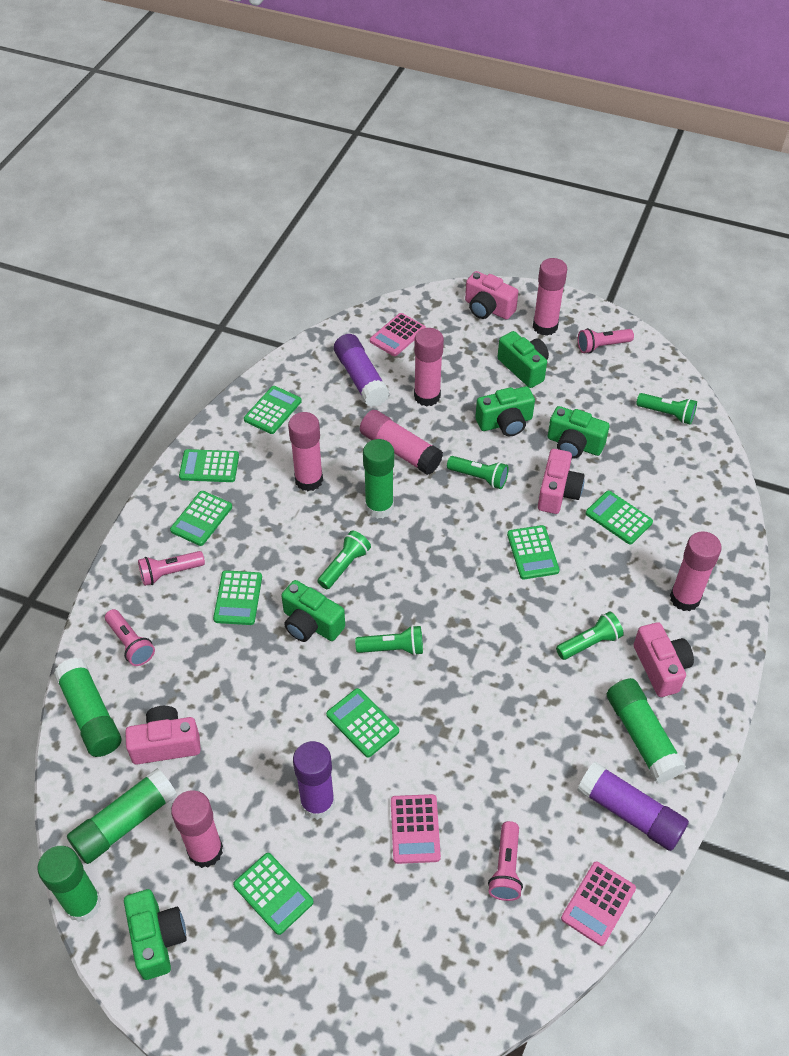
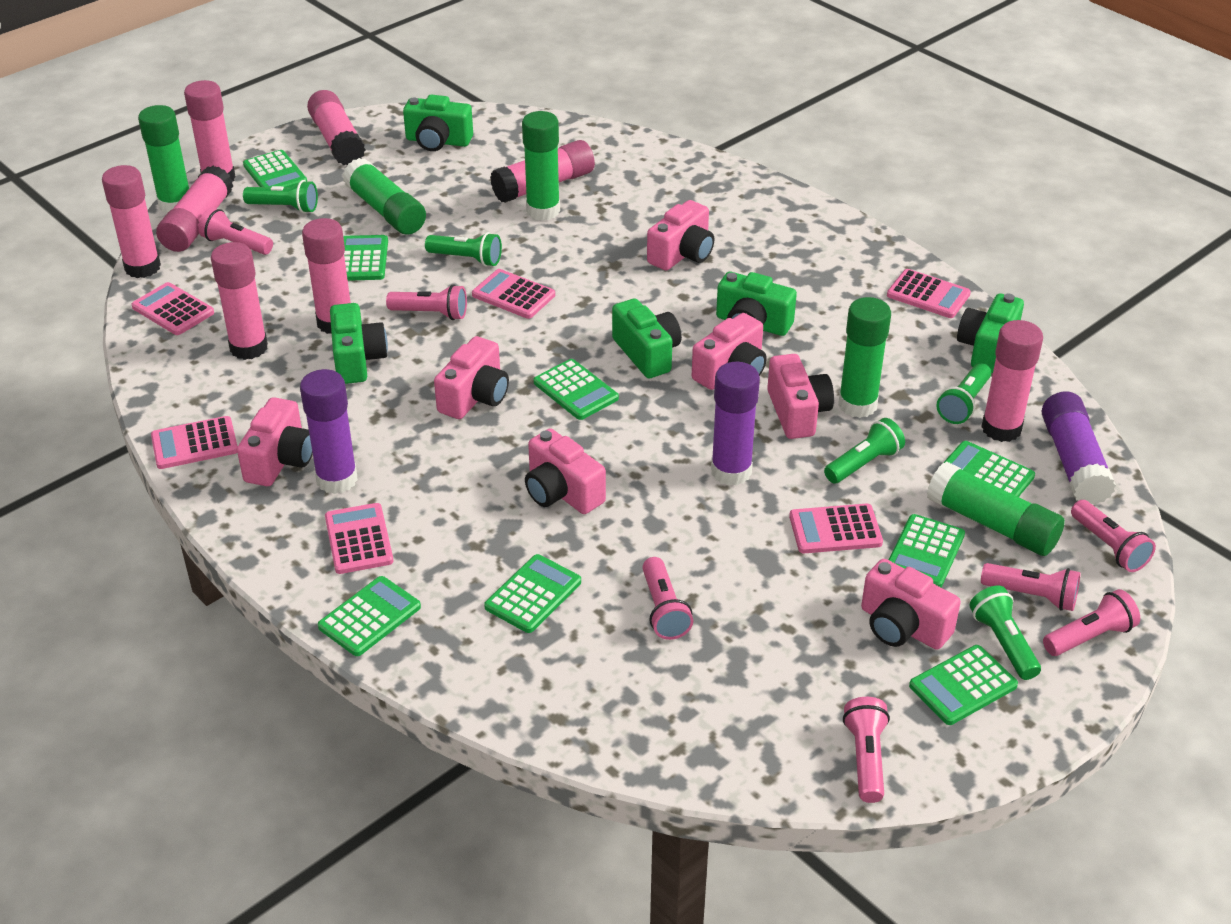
pink calculator: 3 -> 6
pink camera: 4 -> 7
pink flashlight: 4 -> 7
pink glue stick: 6 -> 8

